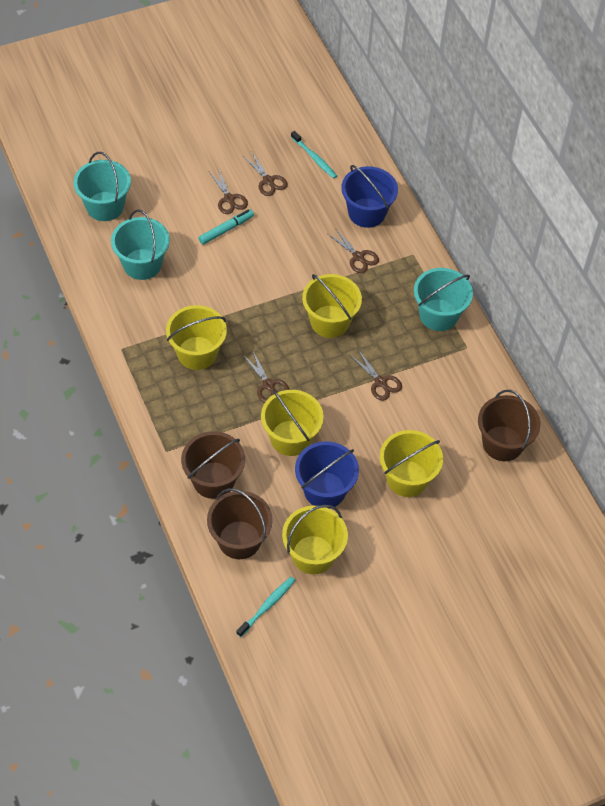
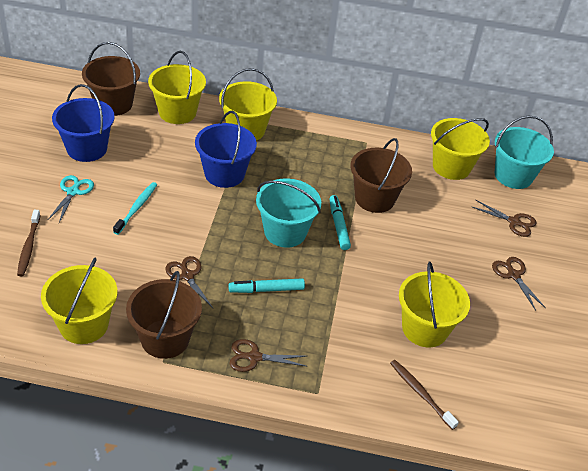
brown scissors: 5 -> 4
brown toothbrush: 0 -> 2
turquoise bucket: 3 -> 2
turquoise marker: 1 -> 2
turquoise scissors: 0 -> 1
turquoise toothbrush: 2 -> 1

